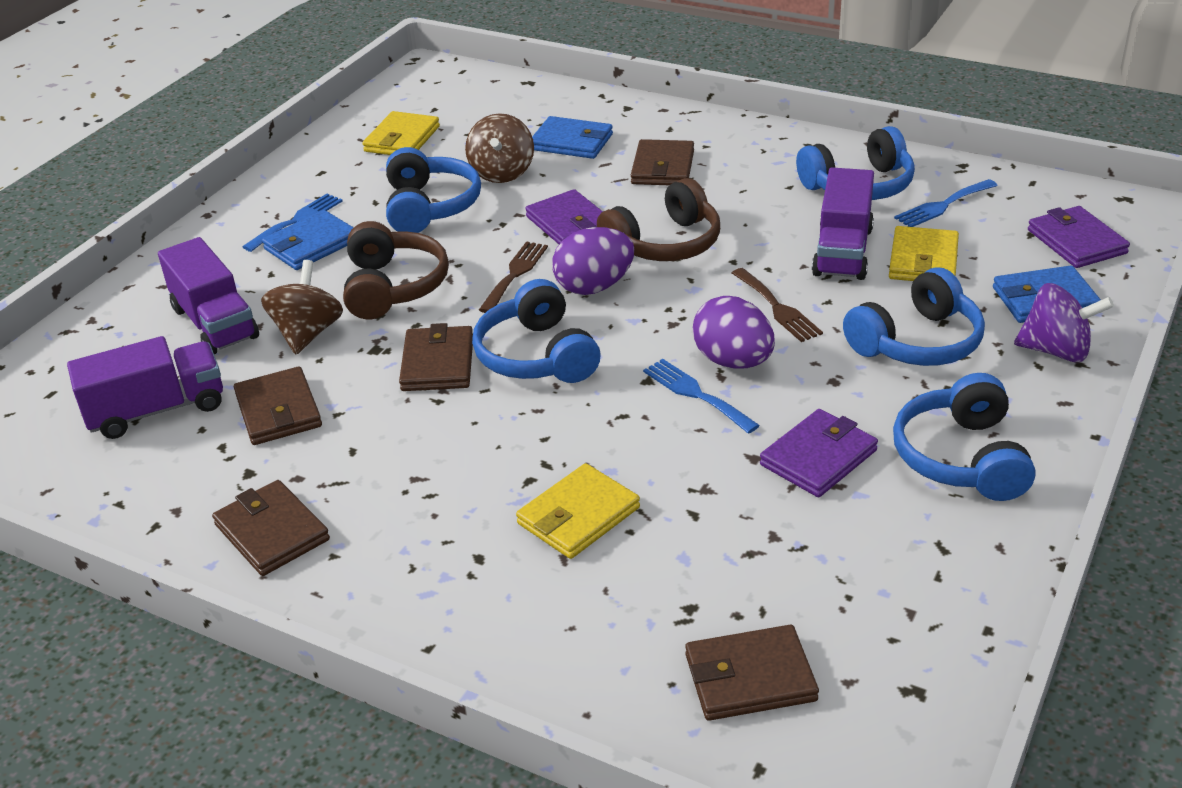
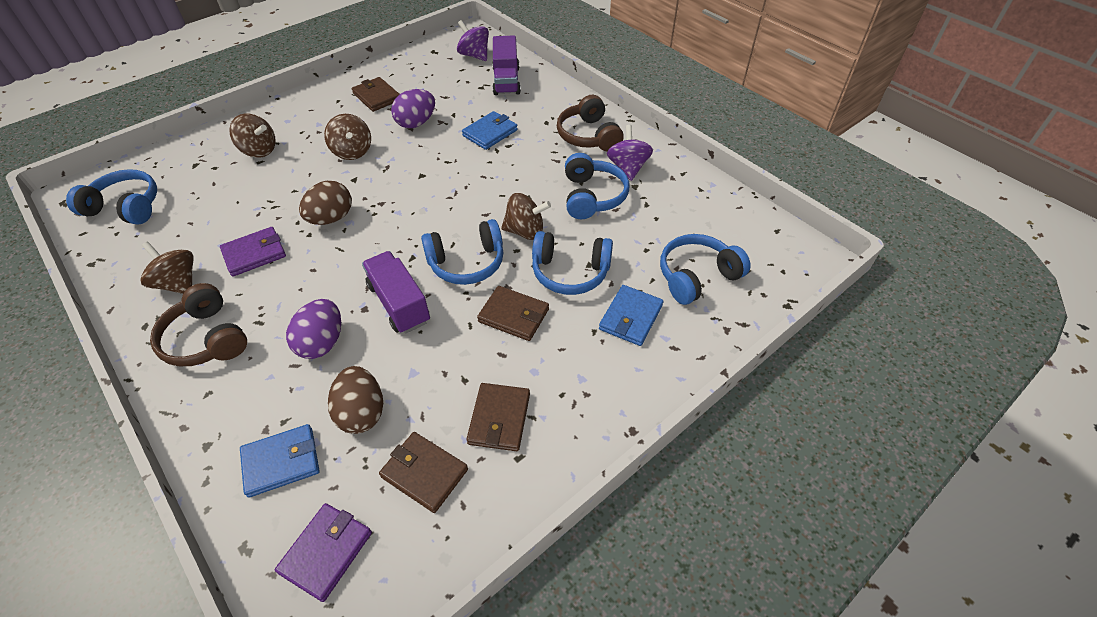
blue fork: 3 -> 0
brown egg: 0 -> 2
brown fork: 2 -> 0
brown spinning top: 2 -> 4
brown wallet: 5 -> 4
purple spinning top: 1 -> 2
purple truck: 3 -> 2
purple wallet: 3 -> 2
yellow wallet: 3 -> 0

